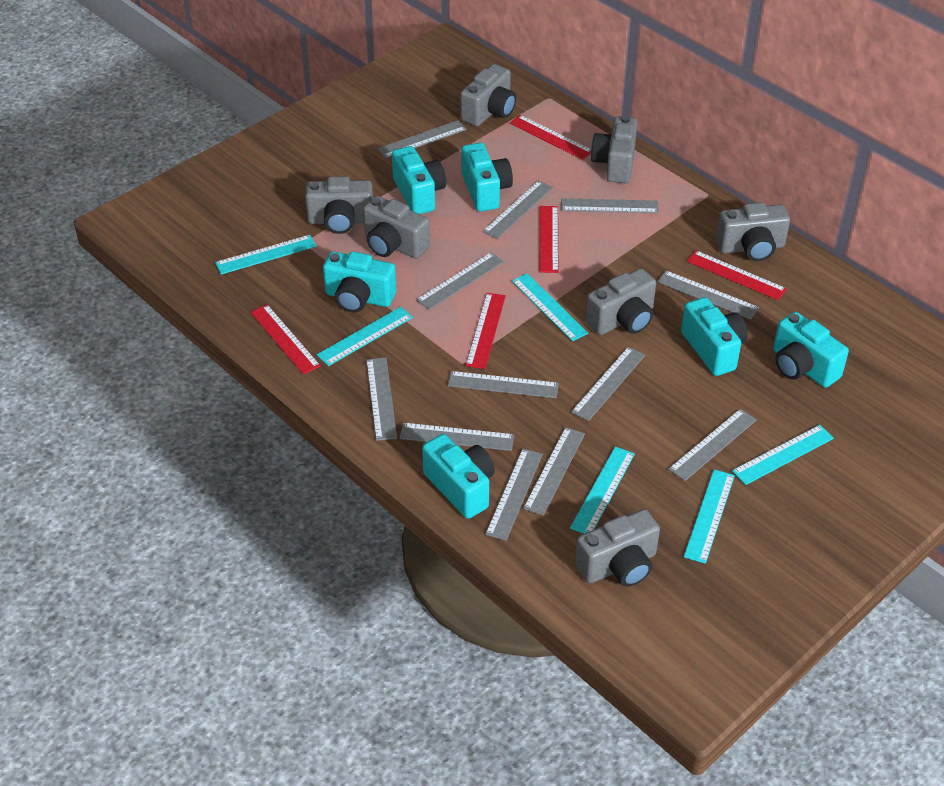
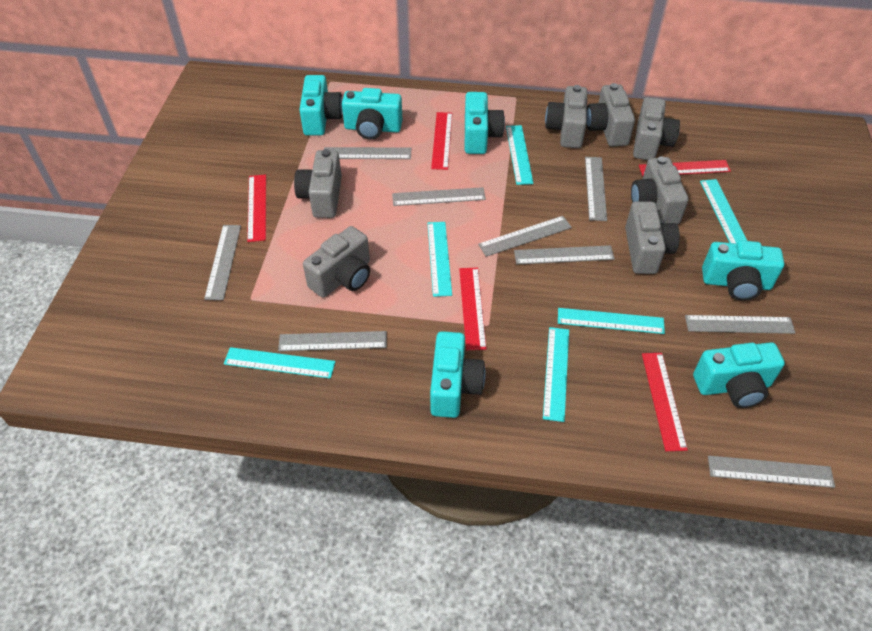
grey ruler: 12 -> 9

